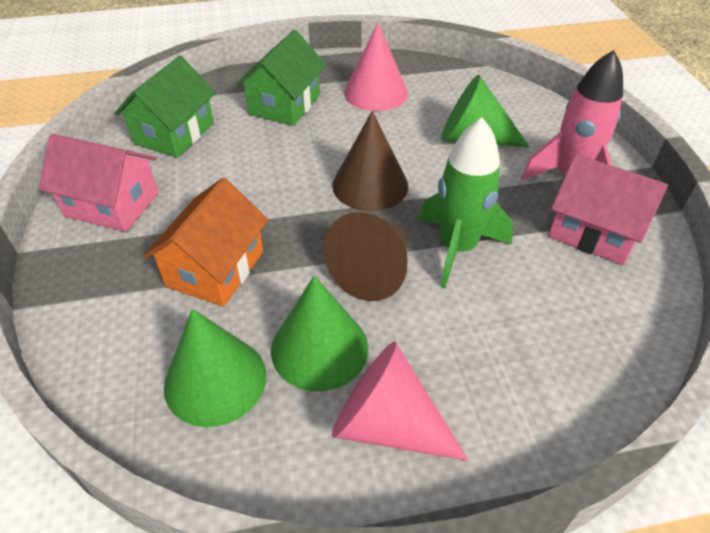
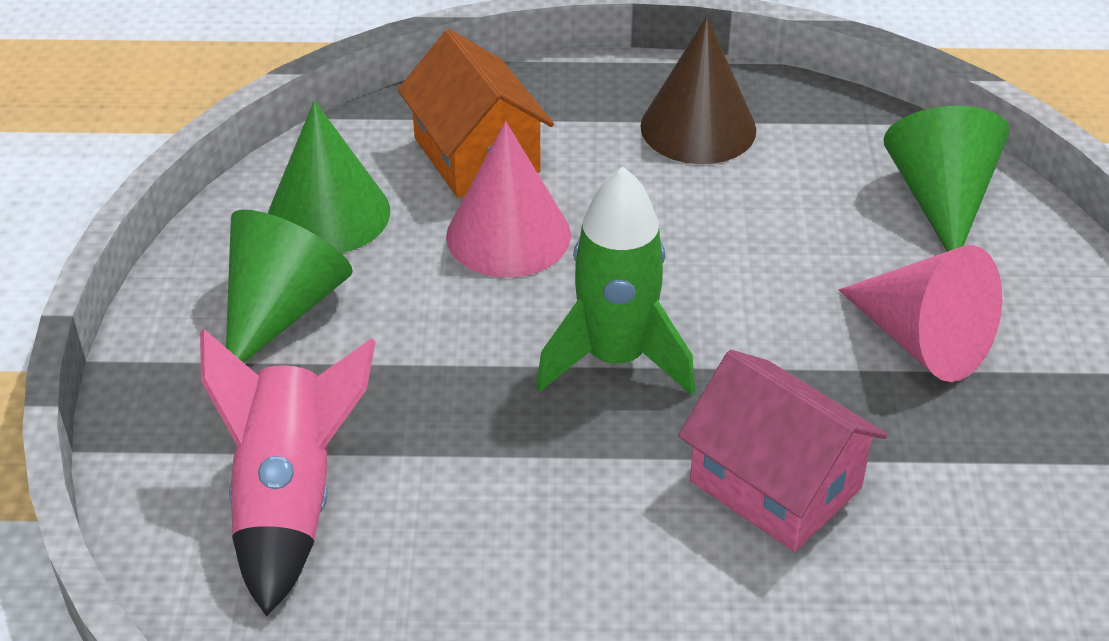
brown cone: 2 -> 1
green house: 2 -> 0
pink house: 2 -> 1

